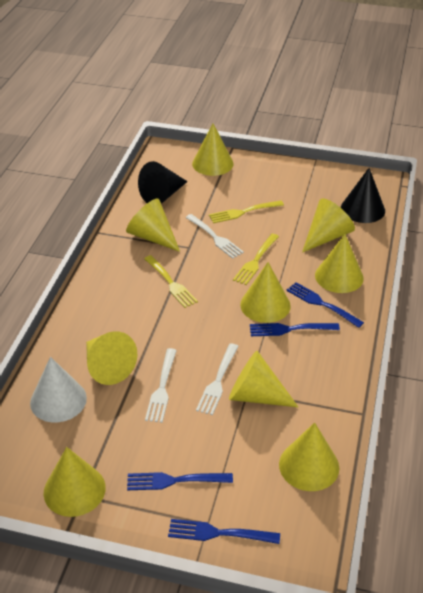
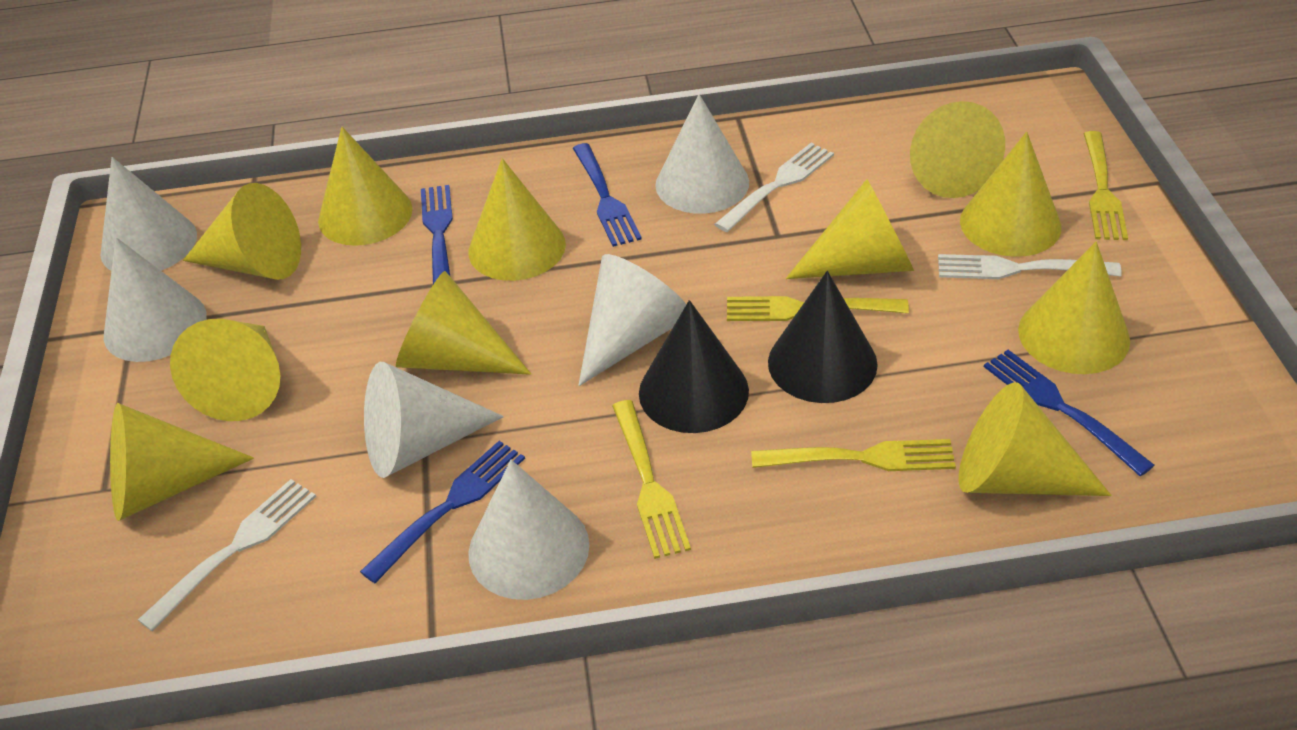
white cone: 1 -> 6
yellow cone: 9 -> 11
yellow fork: 3 -> 4

